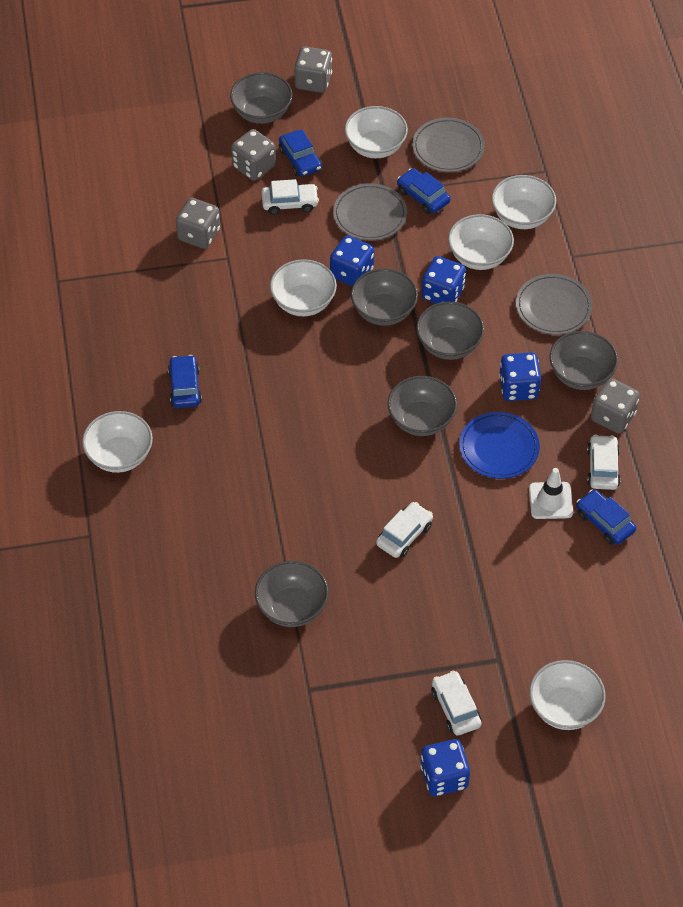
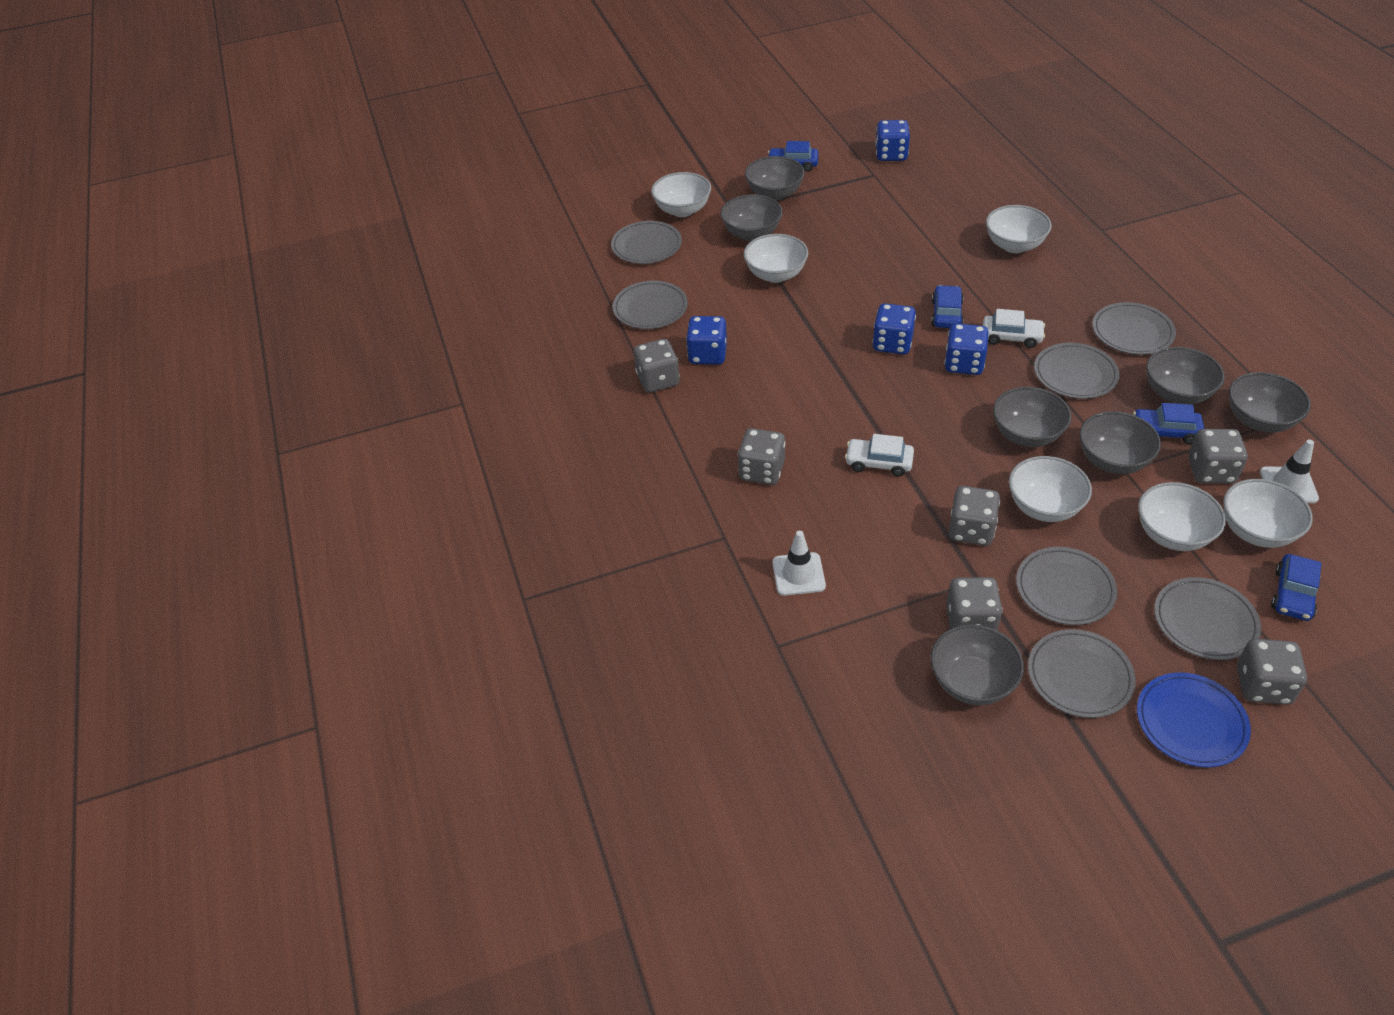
grey bowl: 6 -> 7
grey dice: 4 -> 6
grey plate: 3 -> 7
white car: 4 -> 2
white traffic cone: 1 -> 2

